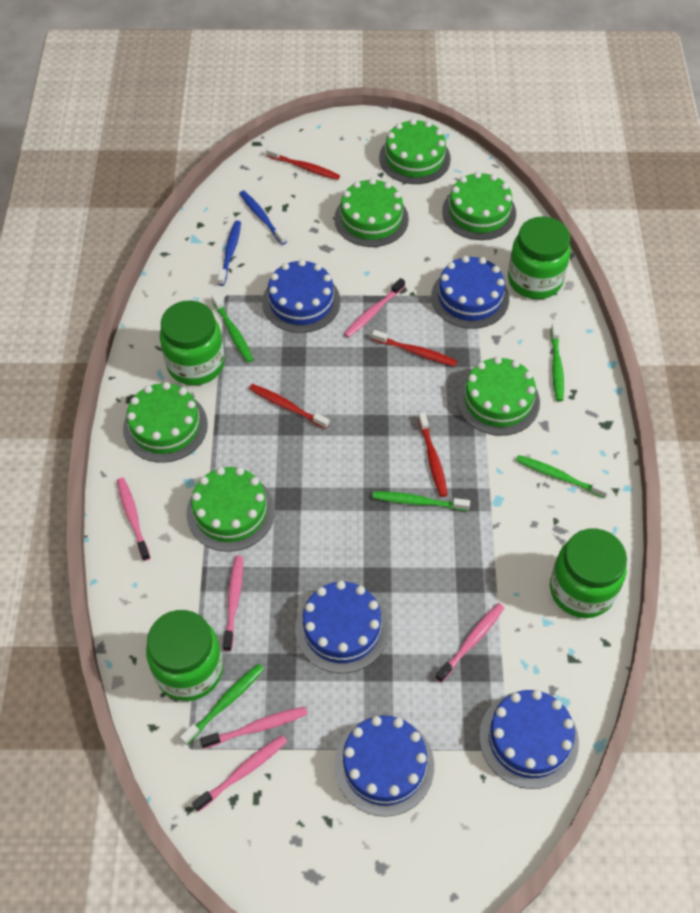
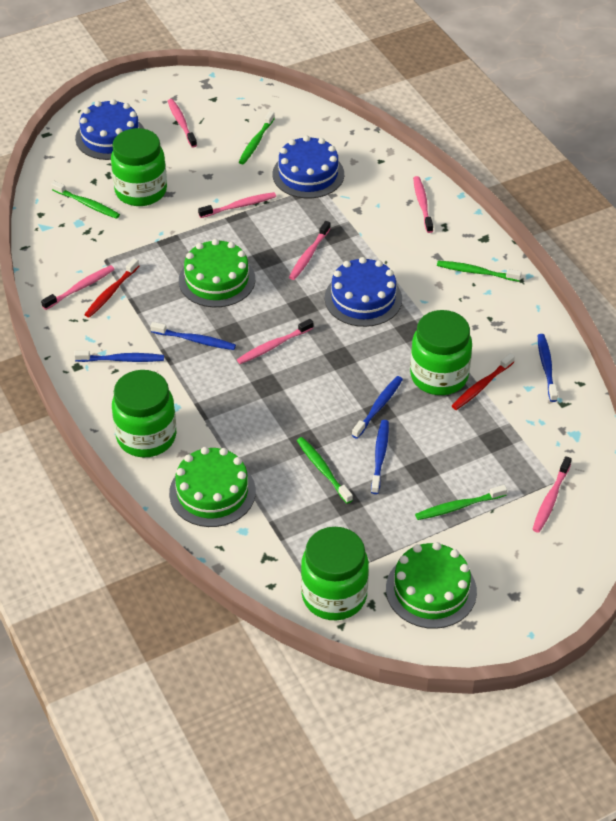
blue cake: 5 -> 3
blue toothbrush: 2 -> 5
green cake: 6 -> 3
pink toothbrush: 6 -> 7
red toothbrush: 4 -> 2

